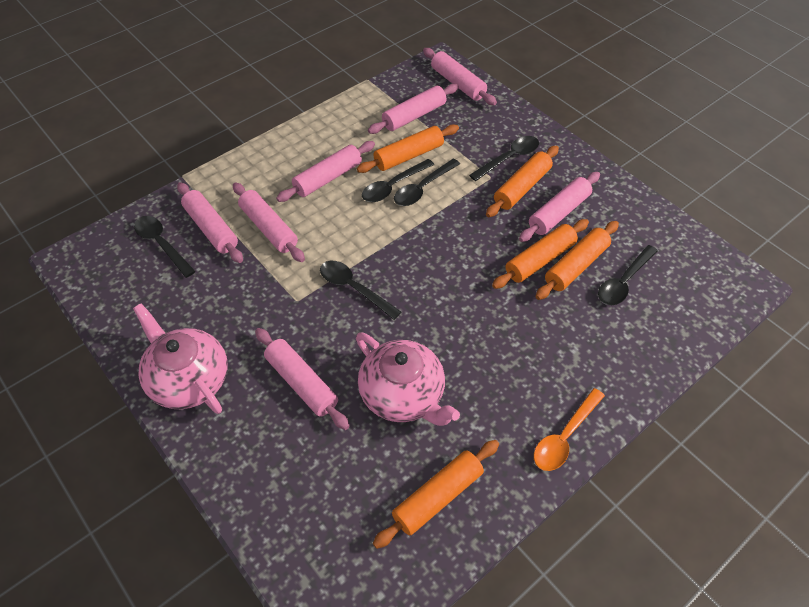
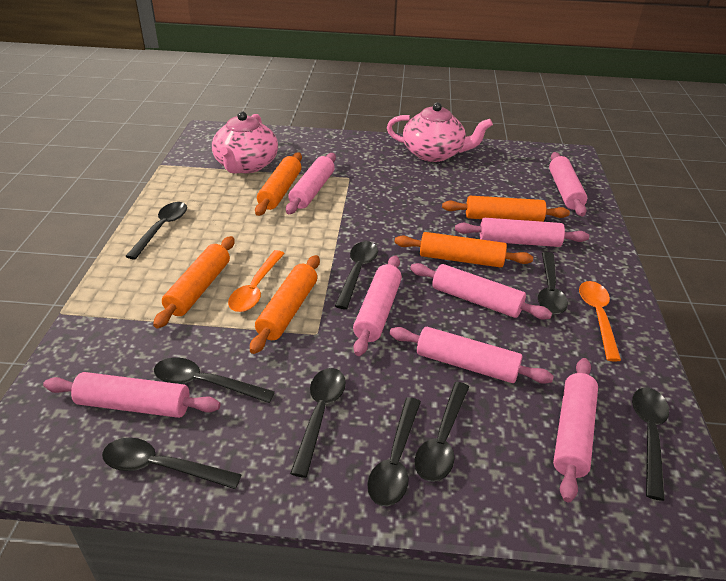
black spoon: 6 -> 9
orange spoon: 1 -> 2
pink rolling pin: 7 -> 8

